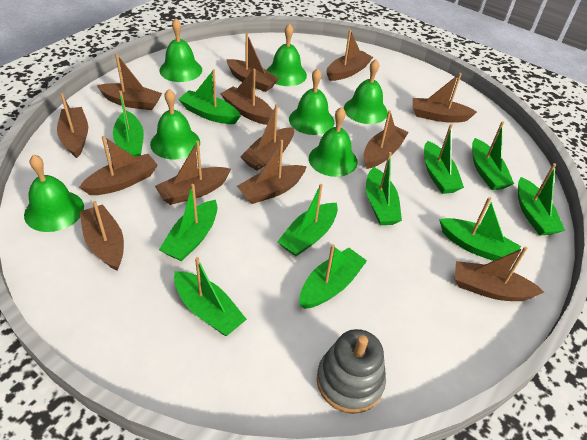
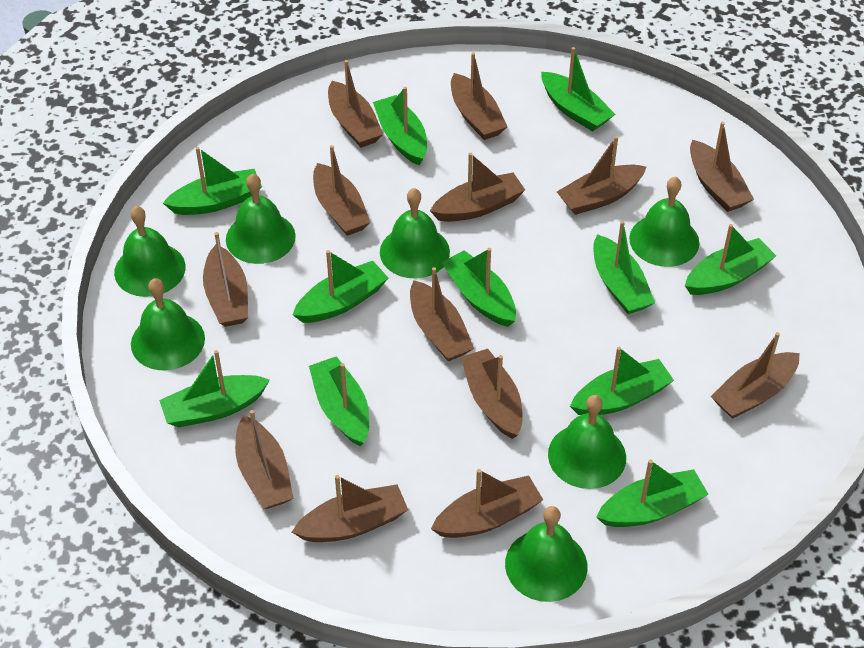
grey stacking toy: 1 -> 0

